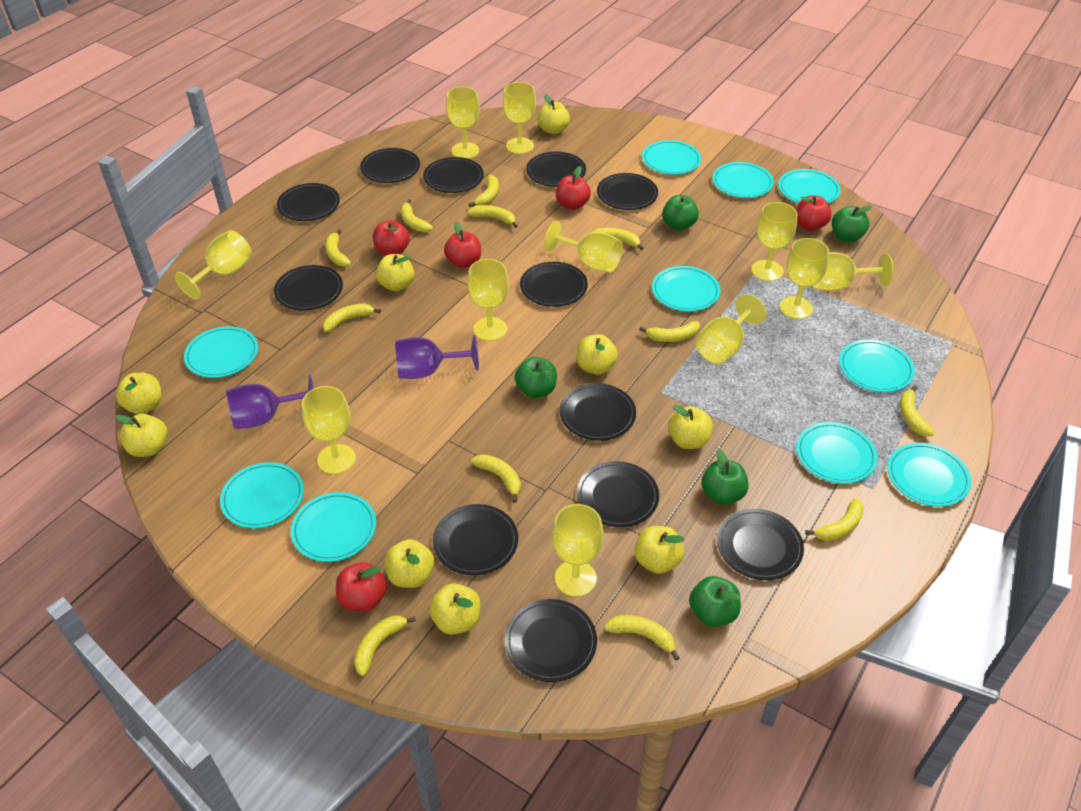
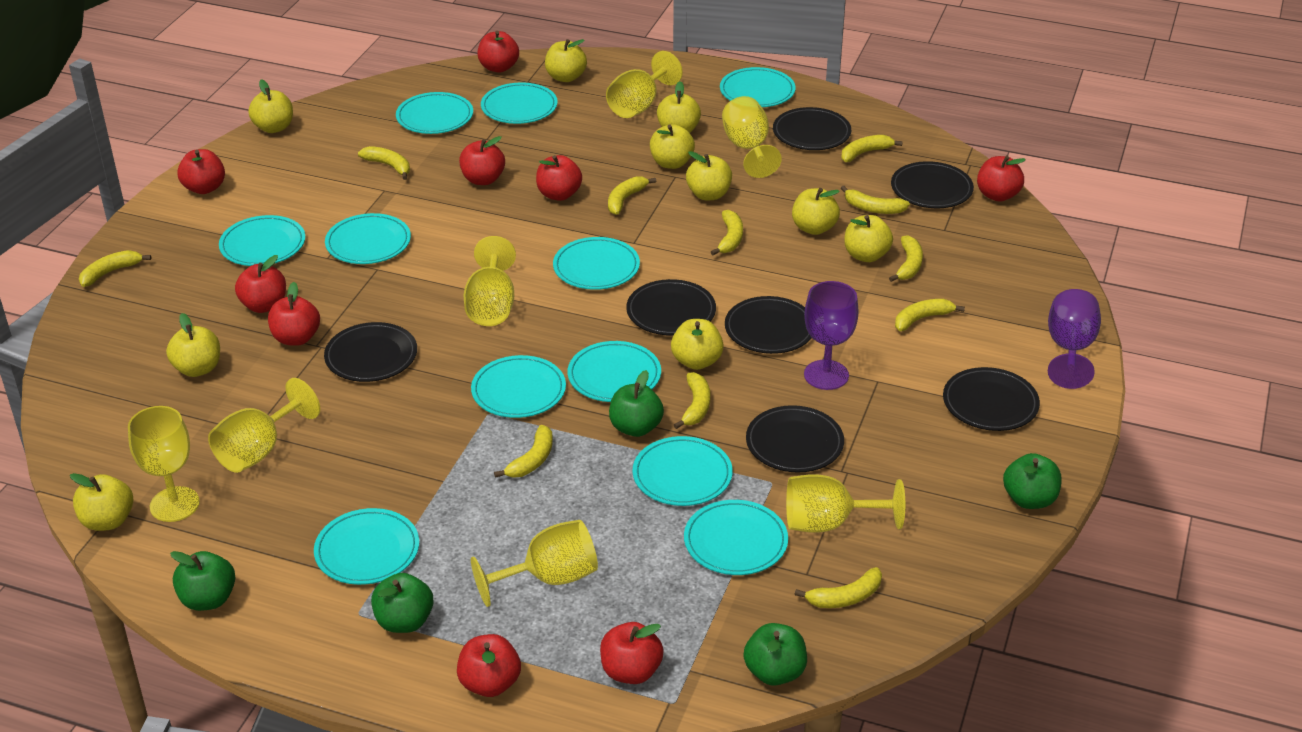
black plate: 12 -> 7
red apple: 5 -> 9
turquoise plate: 10 -> 11
yellow apple: 9 -> 10
yellow banana: 12 -> 11
yellow goblet: 11 -> 7

